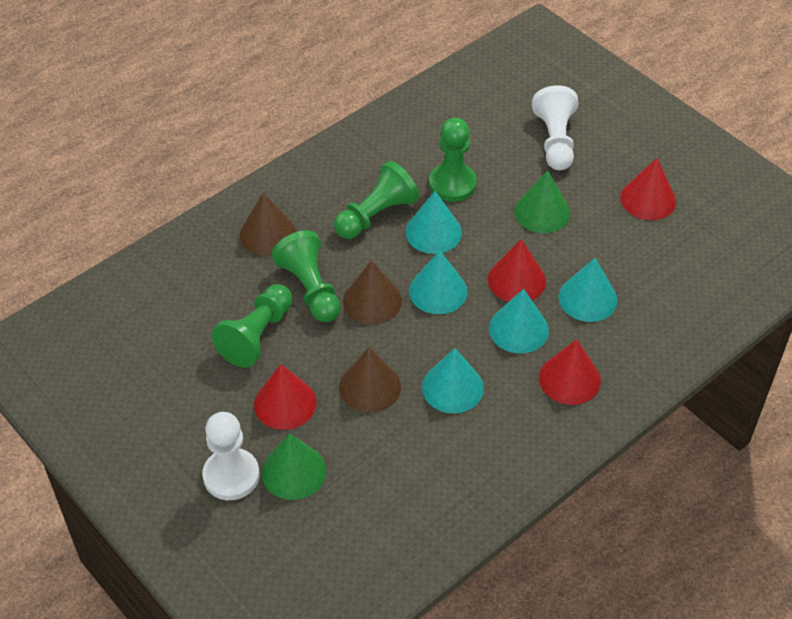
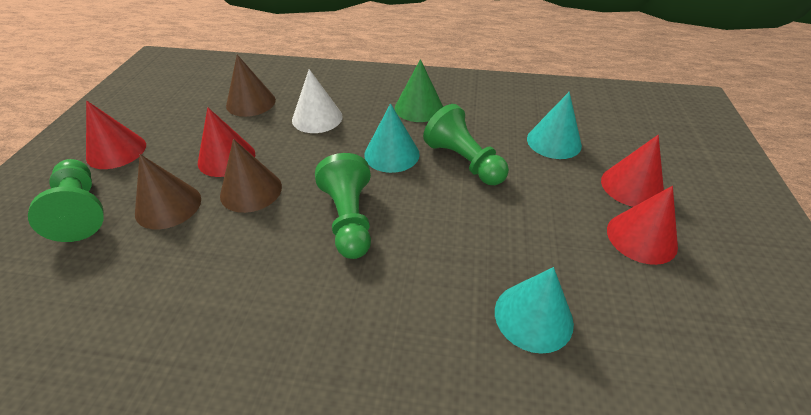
green cone: 2 -> 1
green pawn: 4 -> 3
turquoise cone: 5 -> 3
white cone: 0 -> 1
white pawn: 2 -> 0

